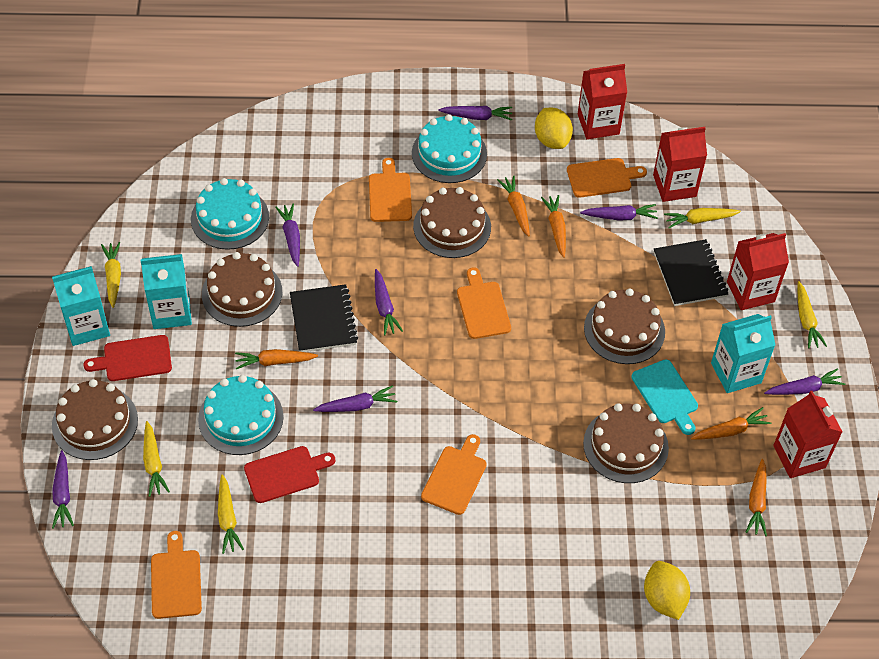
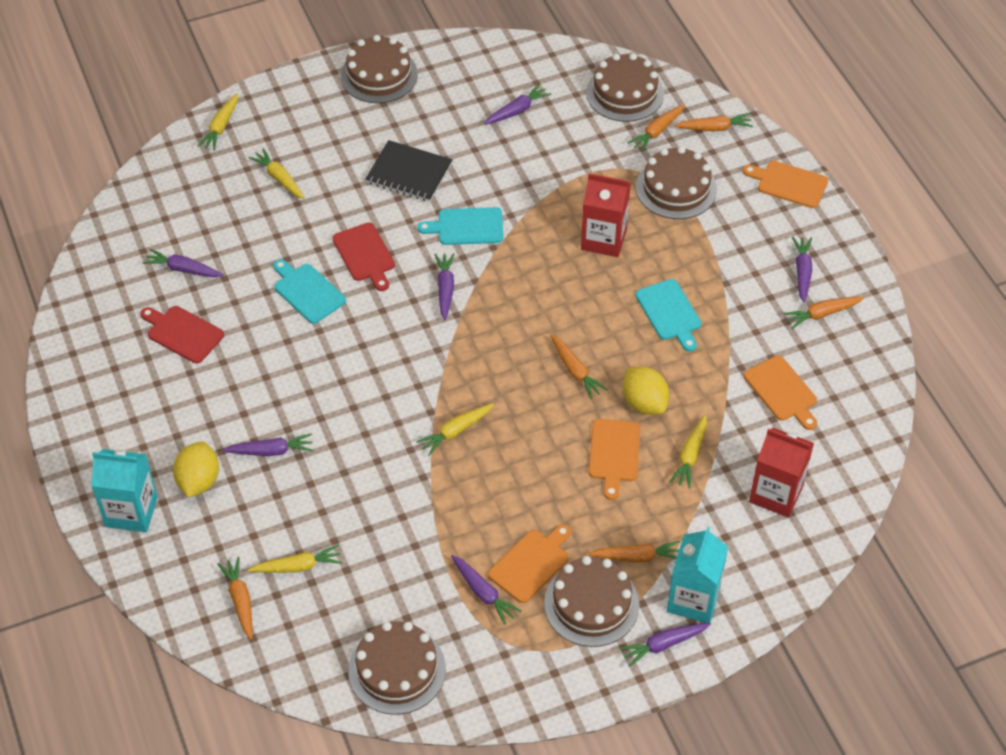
black notebook: 2 -> 1
orange carrot: 5 -> 6
orange cutting board: 5 -> 4
red carton: 4 -> 2
turquoise cake: 3 -> 0
turquoise carton: 3 -> 2
turquoise cutting board: 1 -> 3

